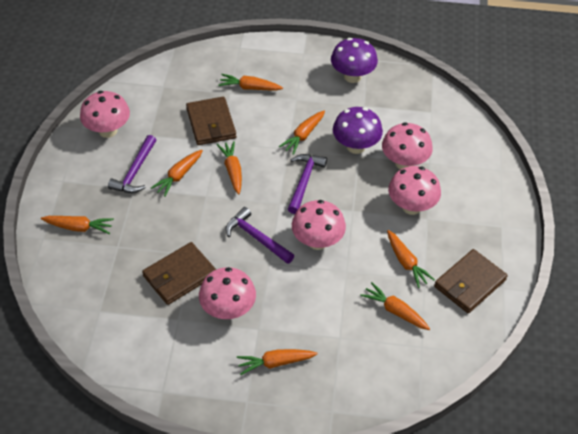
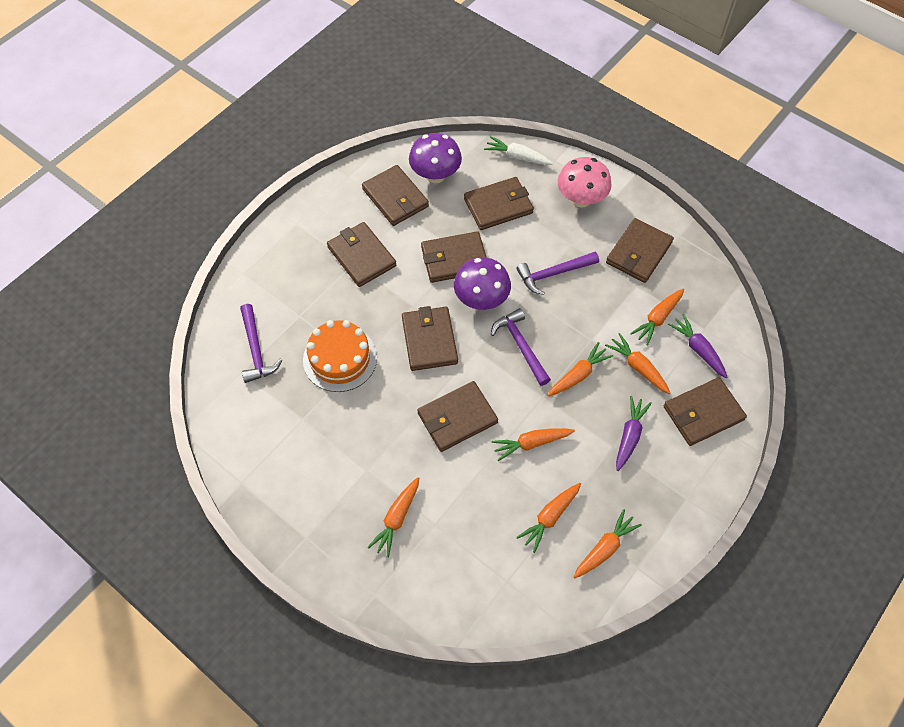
brown wallet: 3 -> 8
orange cake: 0 -> 1
orange carrot: 8 -> 7
pink mushroom: 5 -> 1
purple carrot: 0 -> 2
white carrot: 0 -> 1

